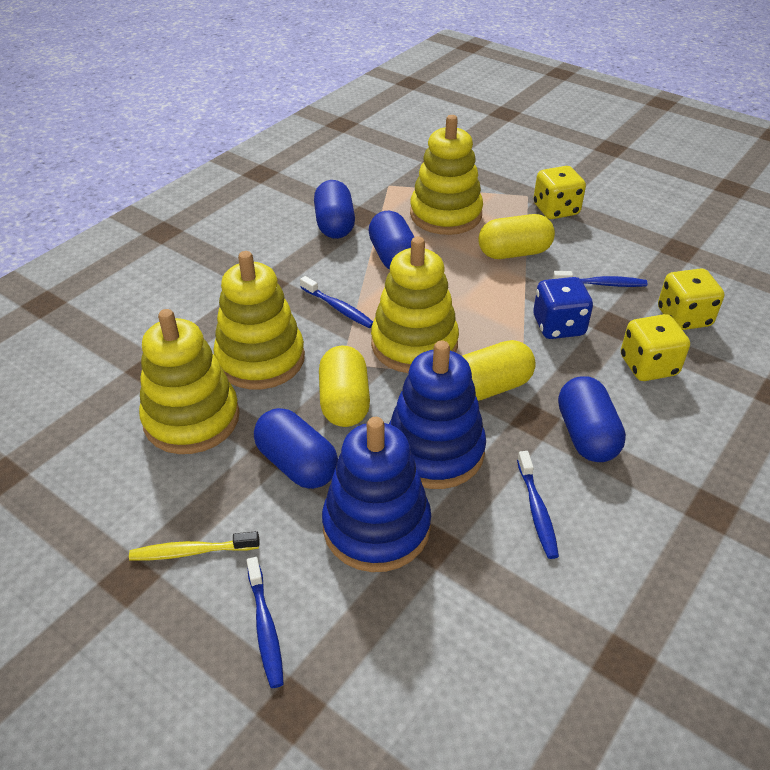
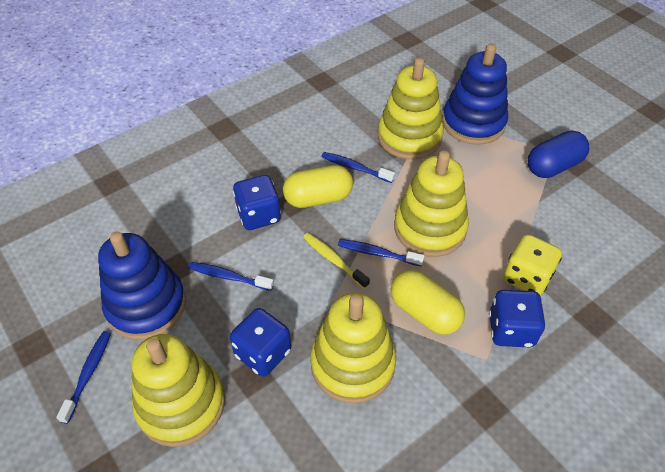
blue capsule: 4 -> 1
blue dice: 1 -> 3
yellow capsule: 3 -> 2
yellow dice: 3 -> 1

